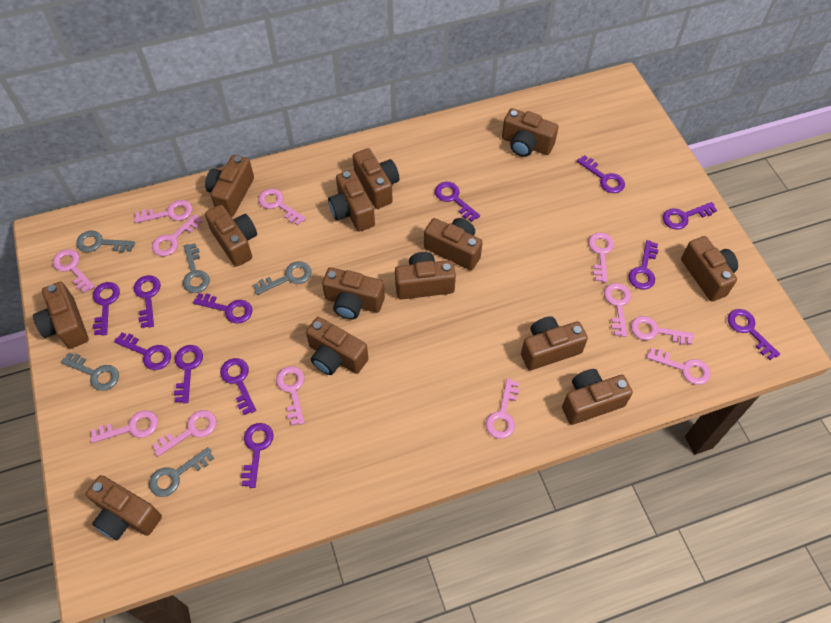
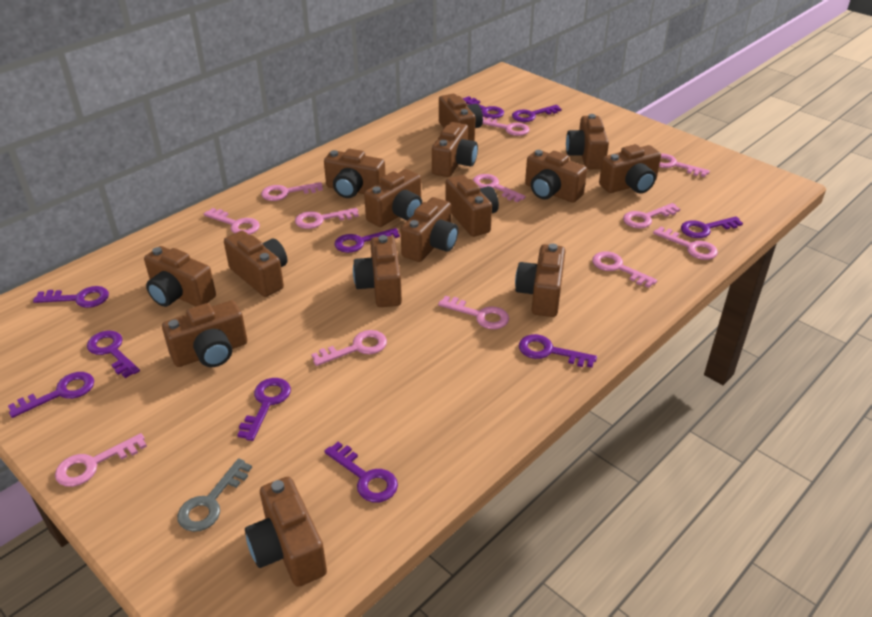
brown camera: 14 -> 15
grey key: 5 -> 1
purple key: 12 -> 10

